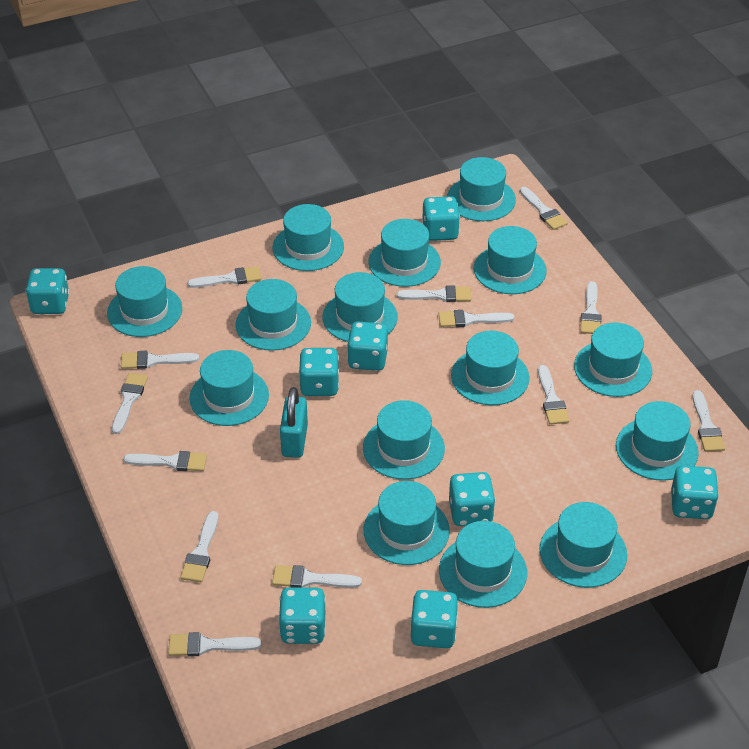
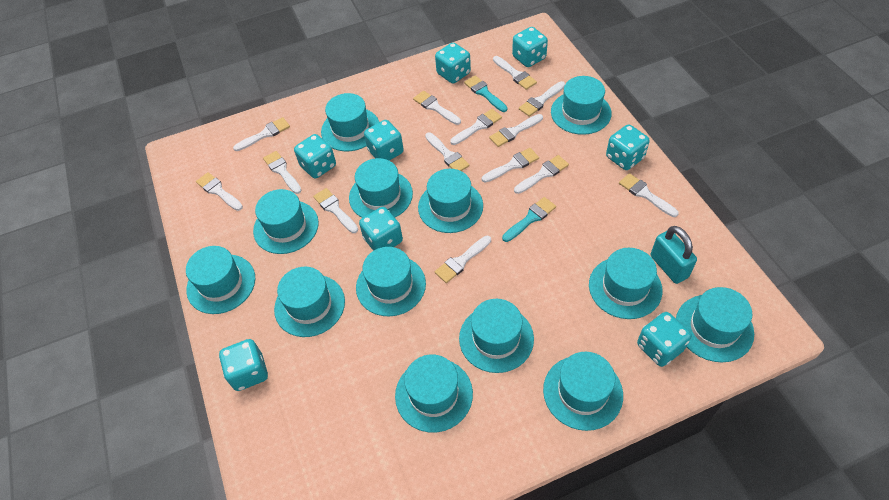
turquoise brush: 0 -> 2
turquoise hat: 15 -> 13
white brush: 13 -> 14

